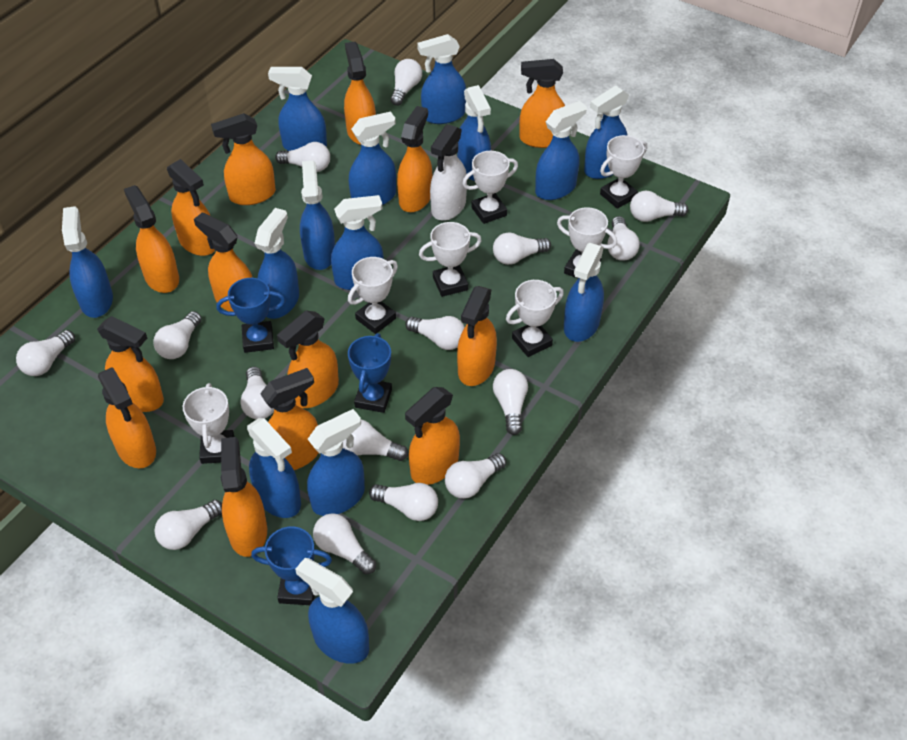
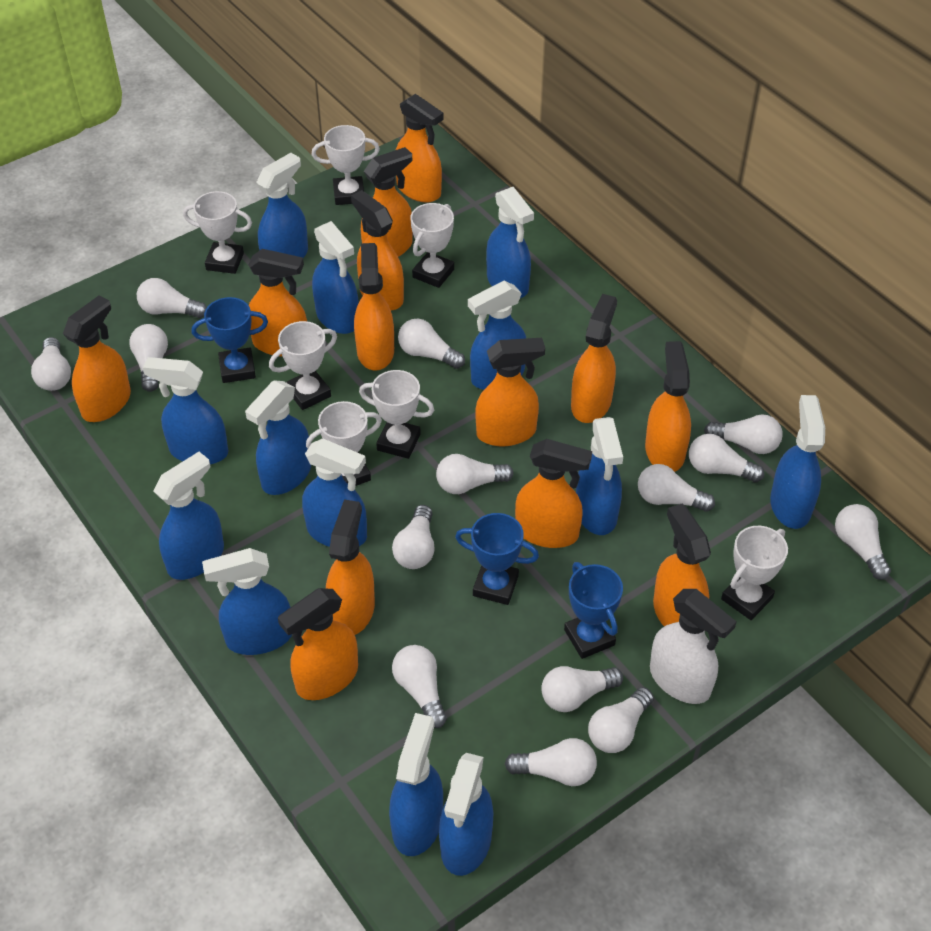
blue spray bottle: 14 -> 13
orange spray bottle: 14 -> 13
white light bulb: 15 -> 14

